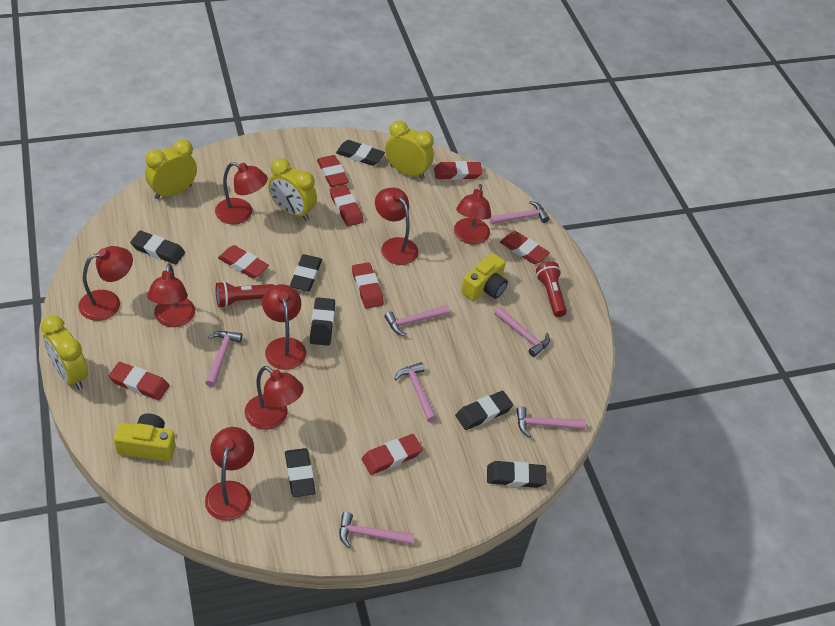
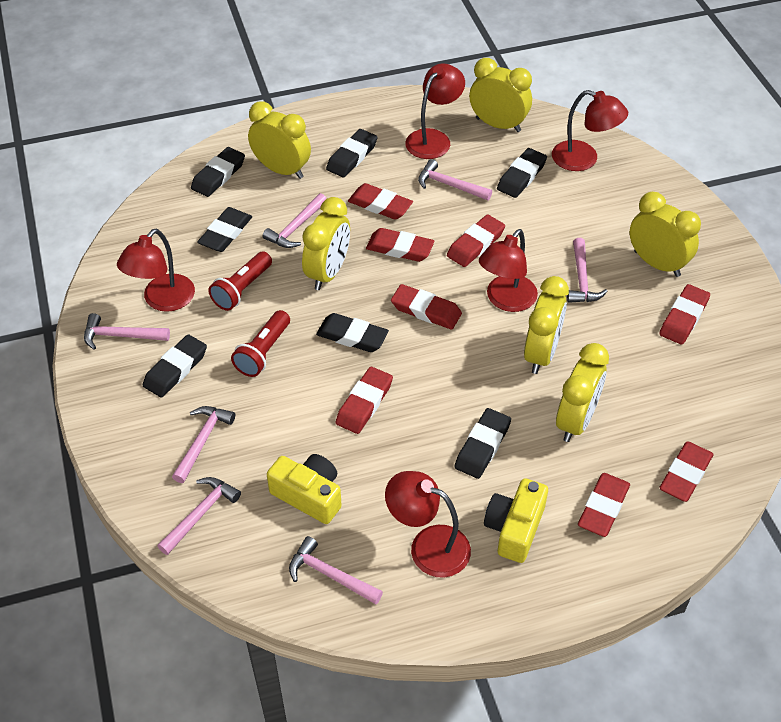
red lamp: 8 -> 5
yellow clock: 4 -> 6

